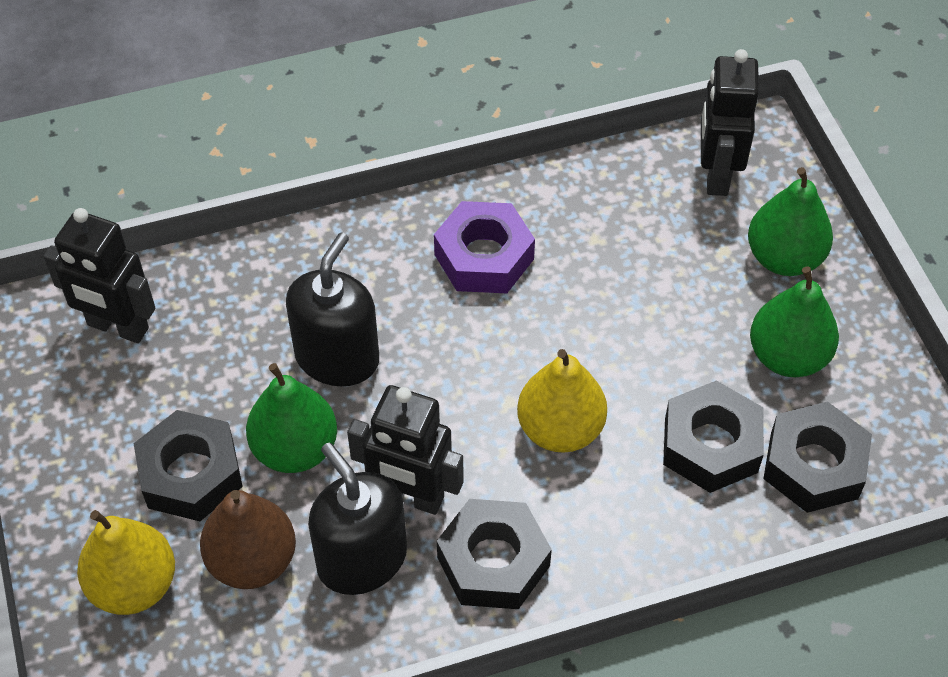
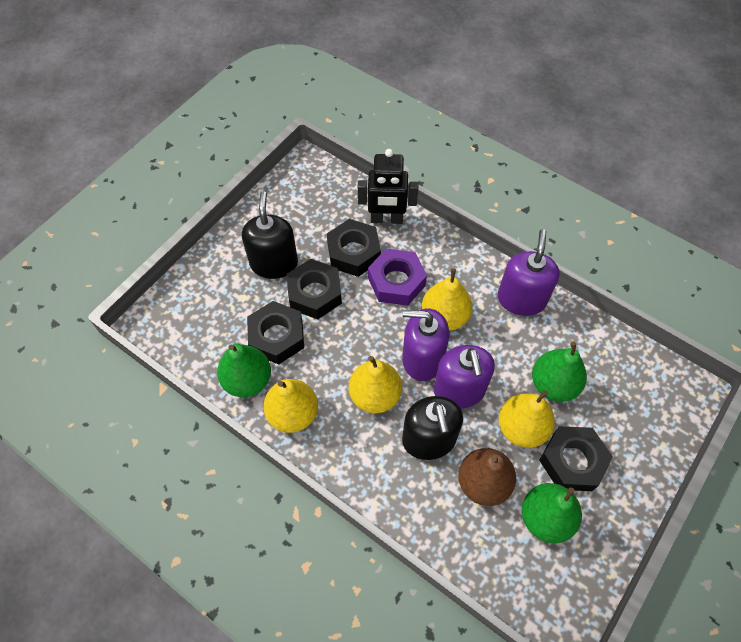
black robot: 3 -> 1
purple soap dispenser: 0 -> 3
yellow pear: 2 -> 4

